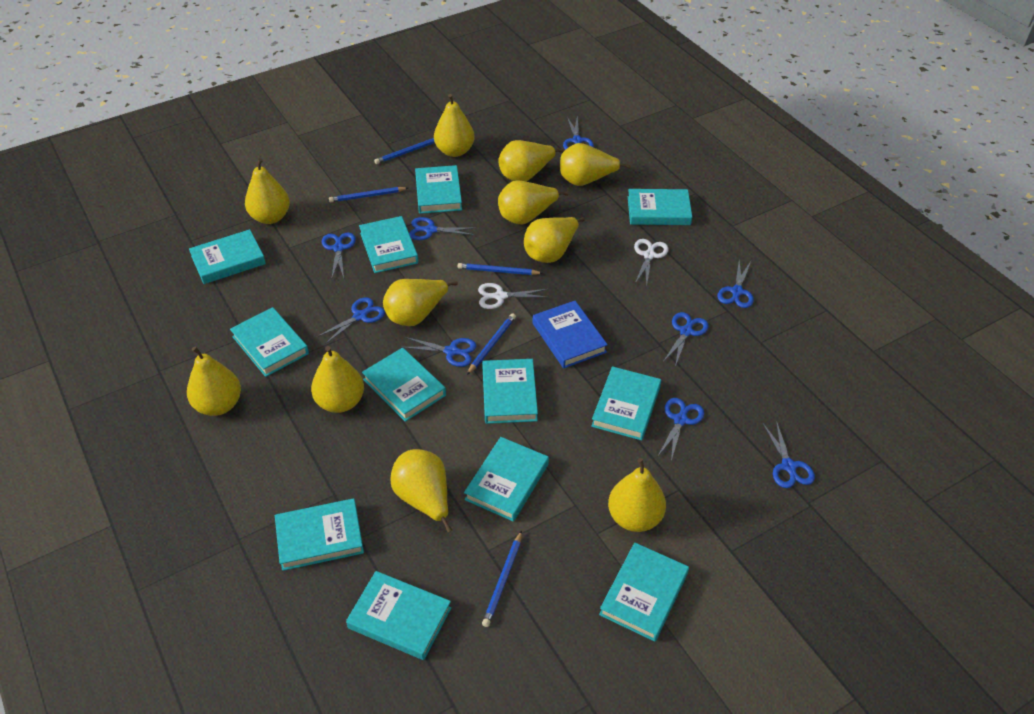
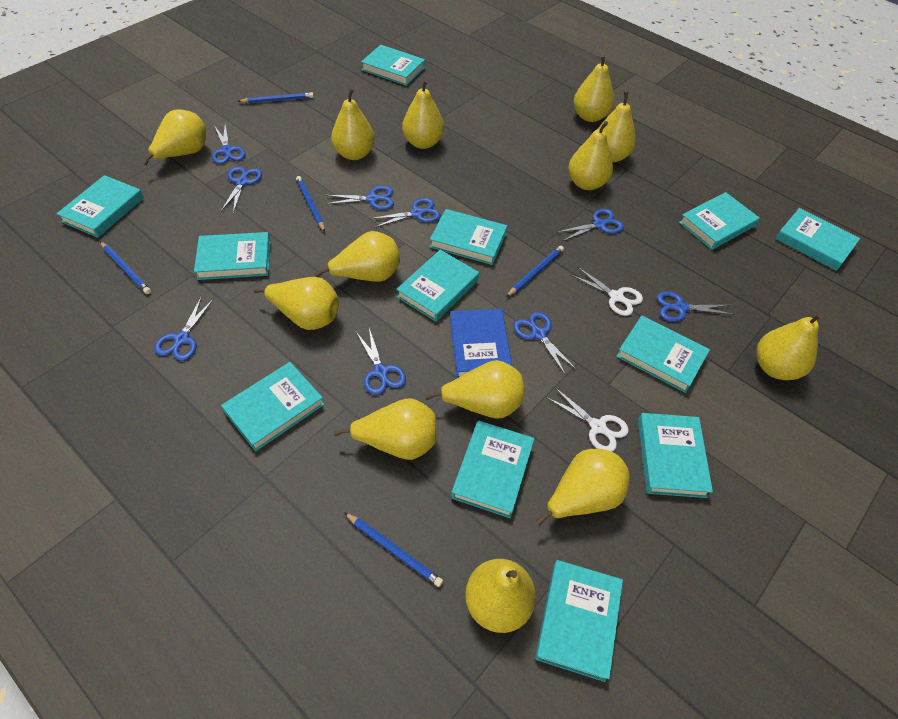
yellow pear: 11 -> 13

